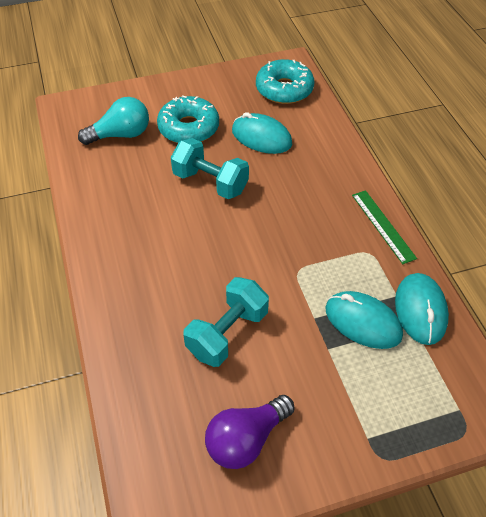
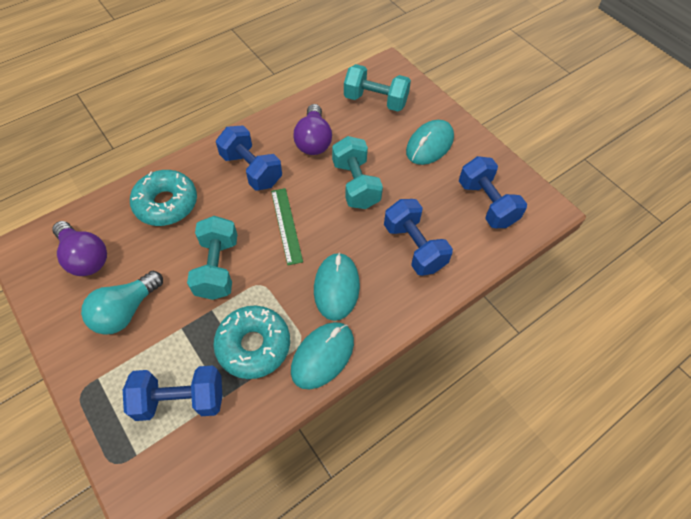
blue dumbbell: 0 -> 4
purple light bulb: 1 -> 2
turquoise dumbbell: 2 -> 3

